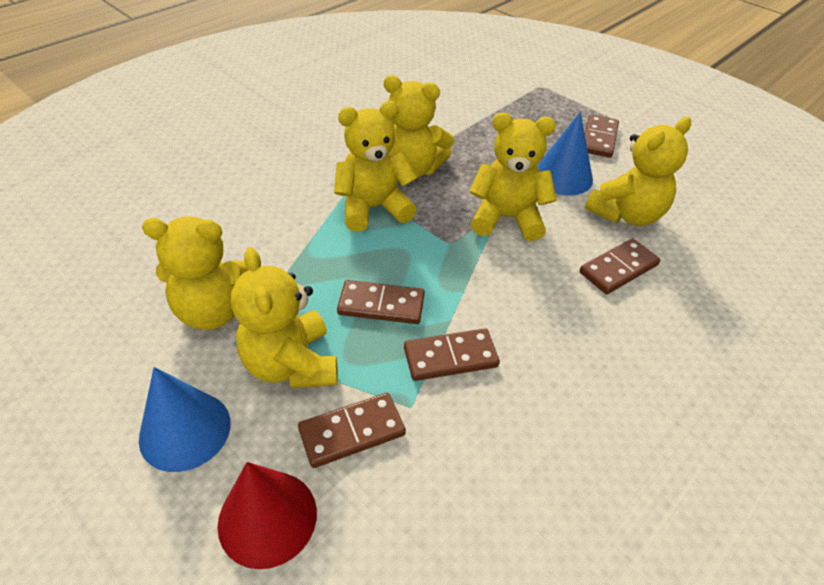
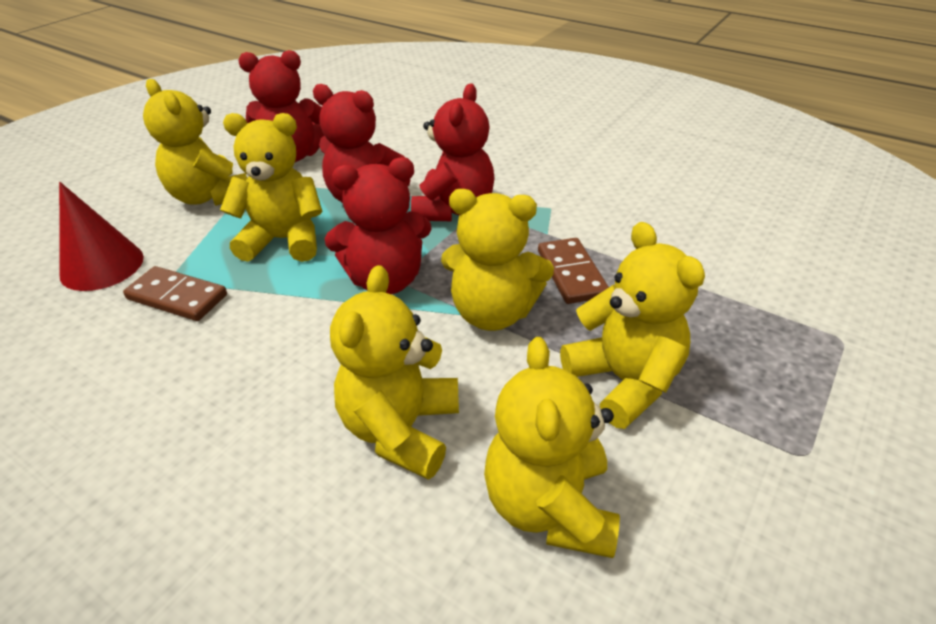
blue cone: 2 -> 0
brown domino: 5 -> 2
red teddy bear: 0 -> 4

